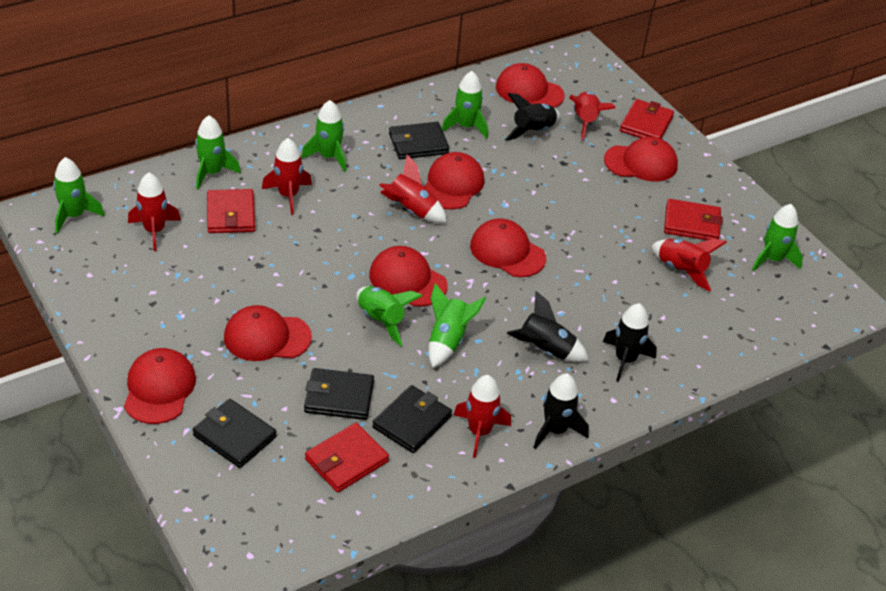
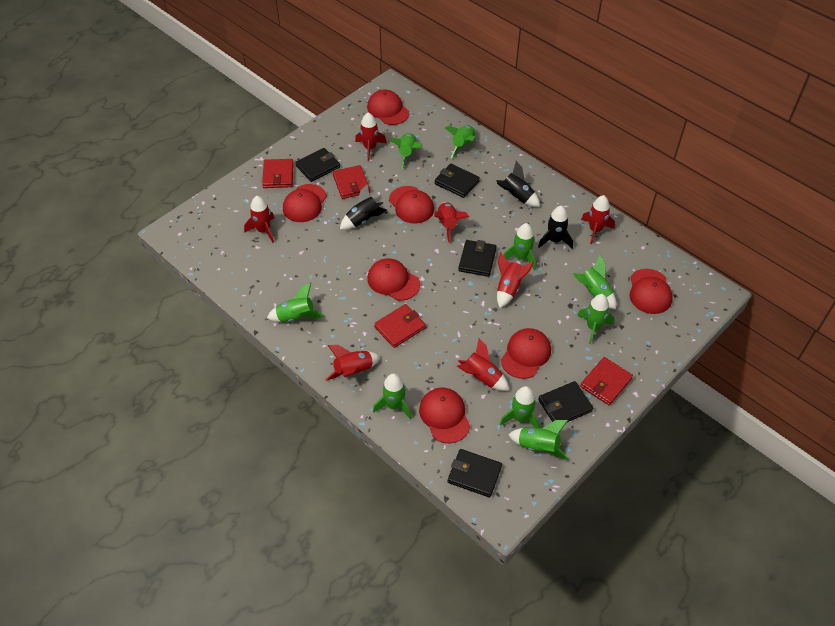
black rocket: 4 -> 3
black wallet: 4 -> 5
green rocket: 7 -> 9
red rocket: 6 -> 7

